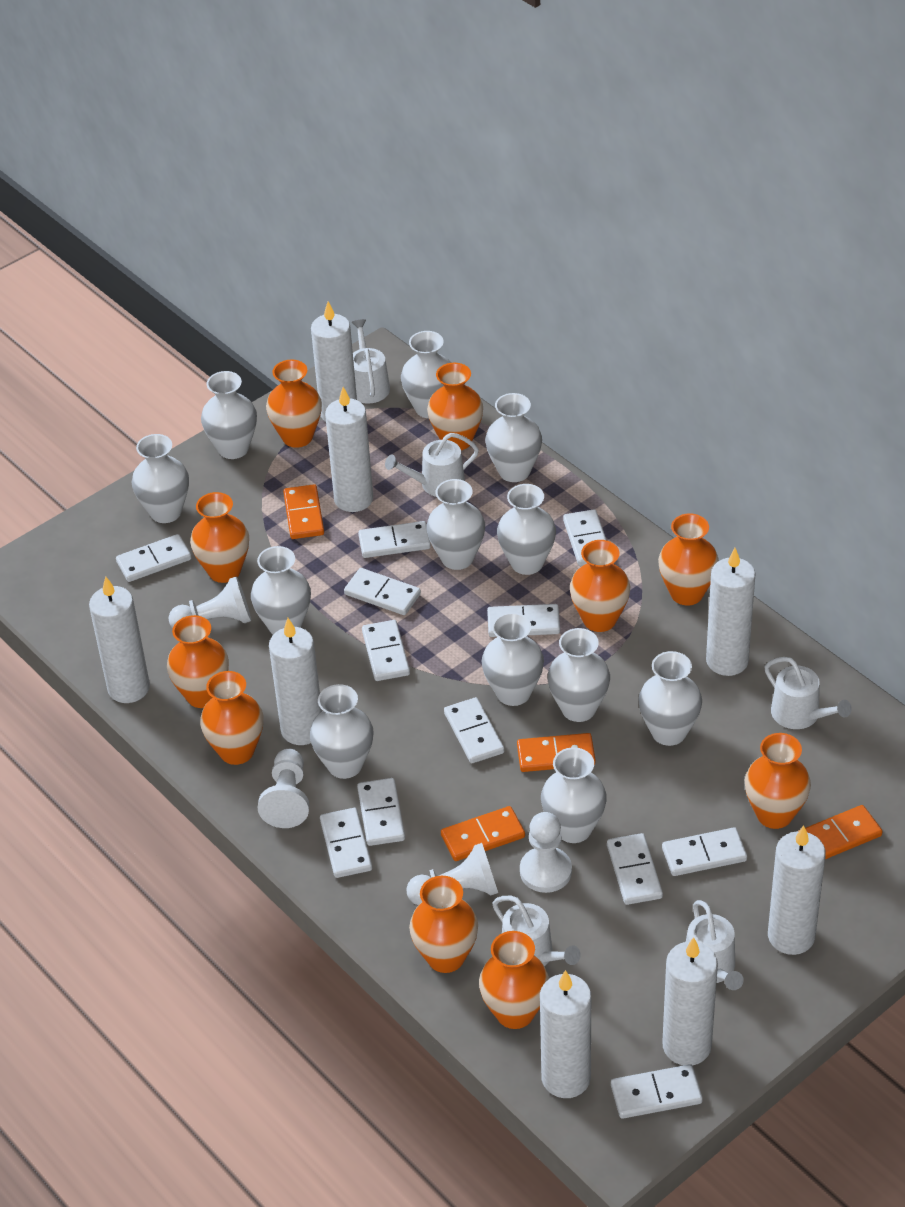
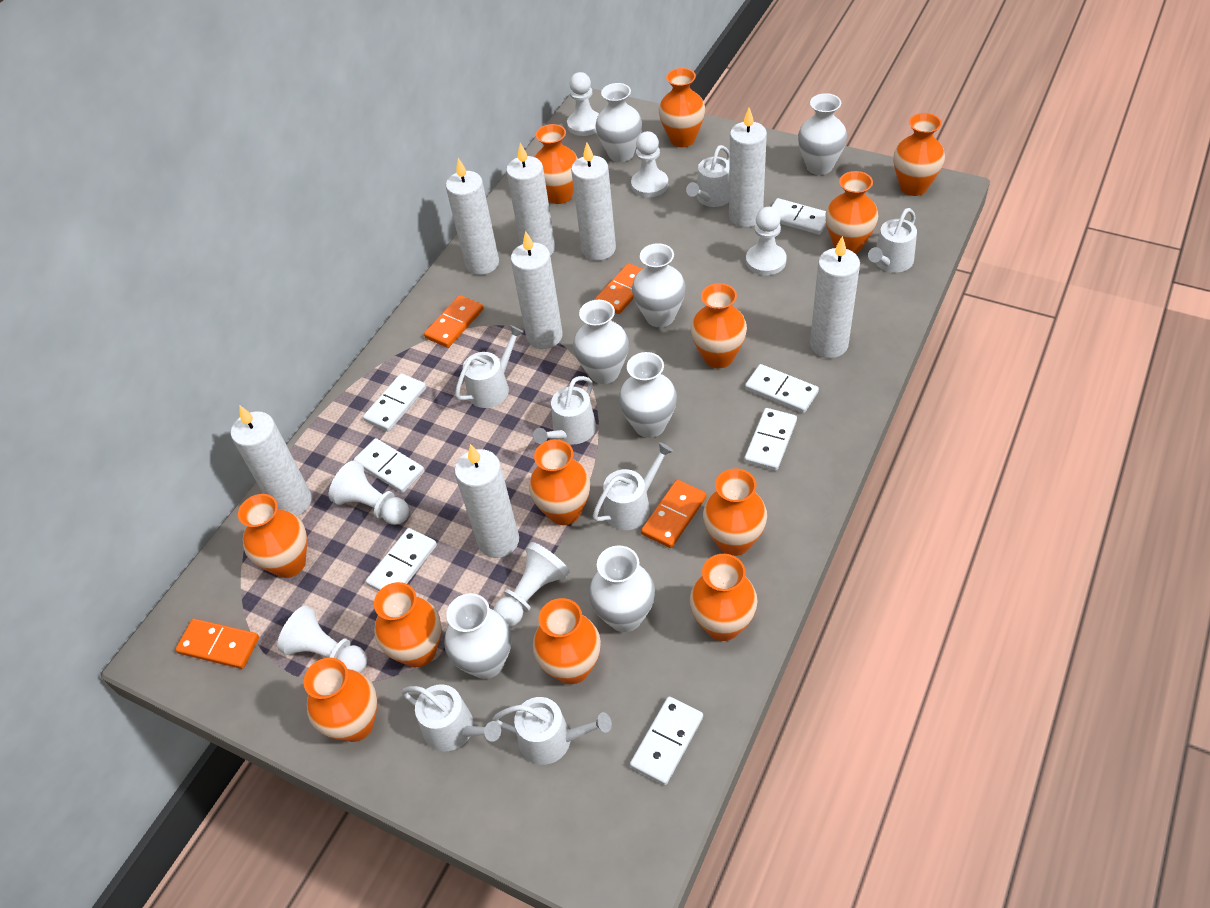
orange vase: 10 -> 12
white domino: 12 -> 7
white pawn: 4 -> 6
white vase: 12 -> 7
white watering can: 5 -> 7

